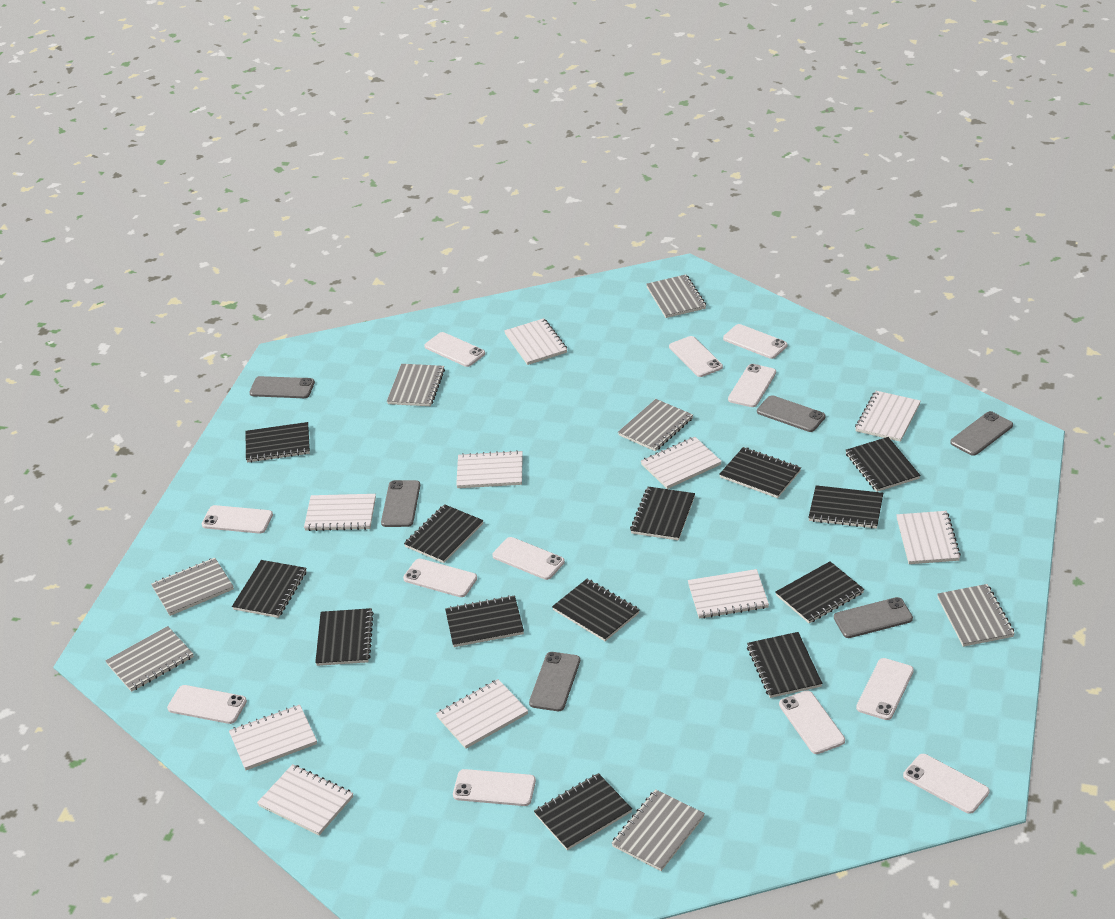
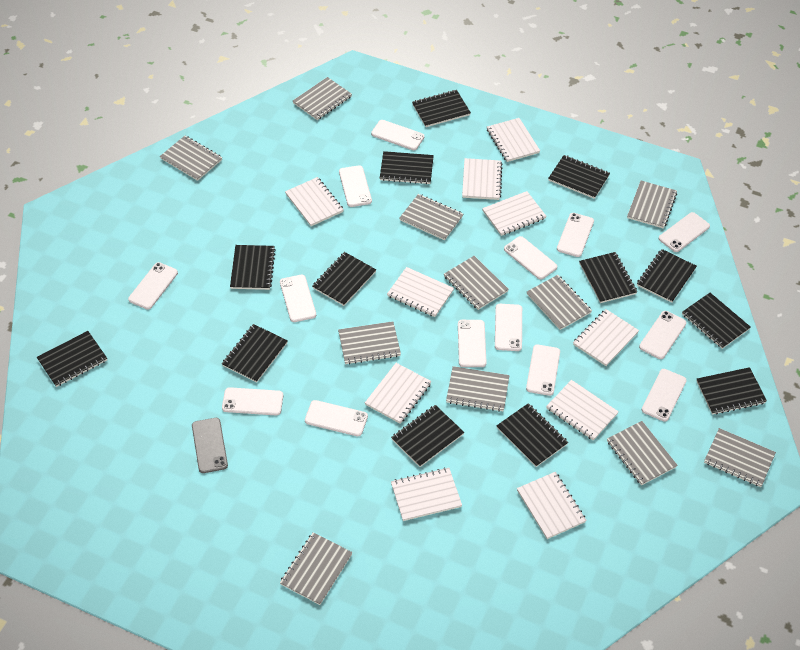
grey notebook: 7 -> 11
grey phone: 6 -> 1
white phone: 12 -> 14

